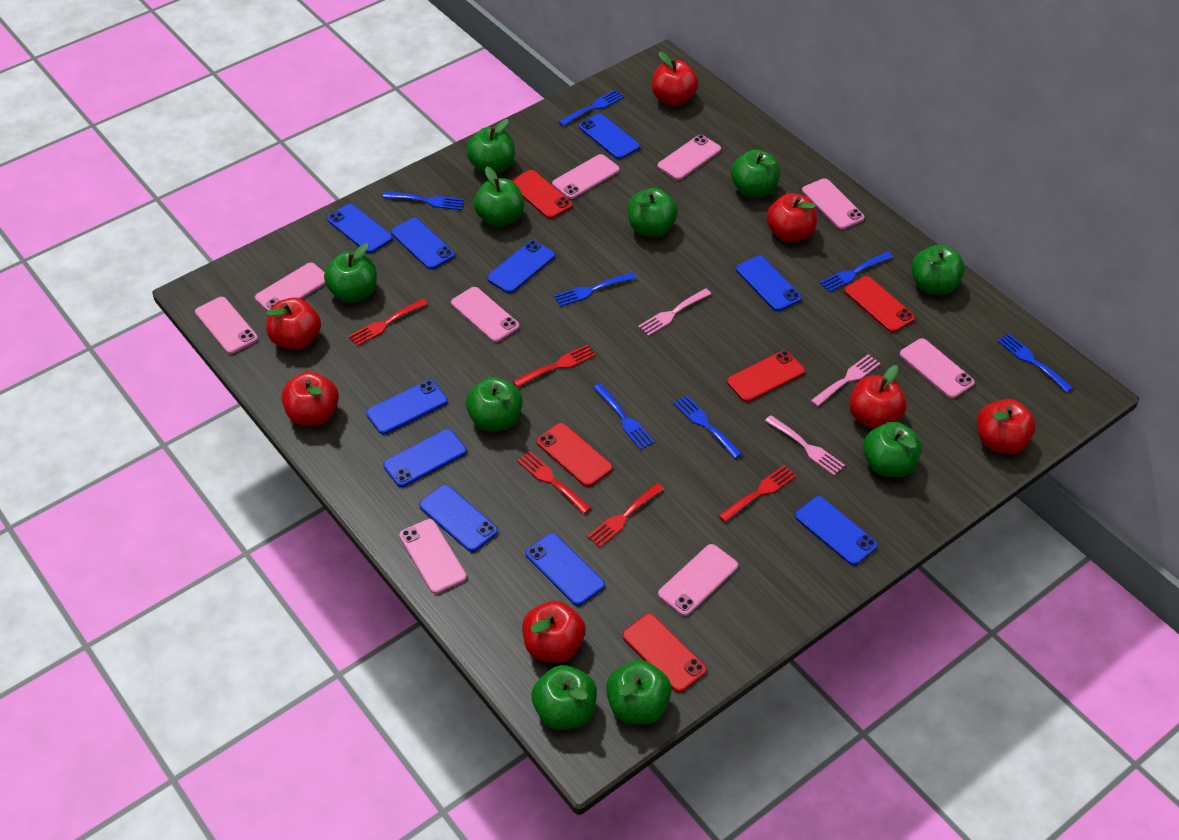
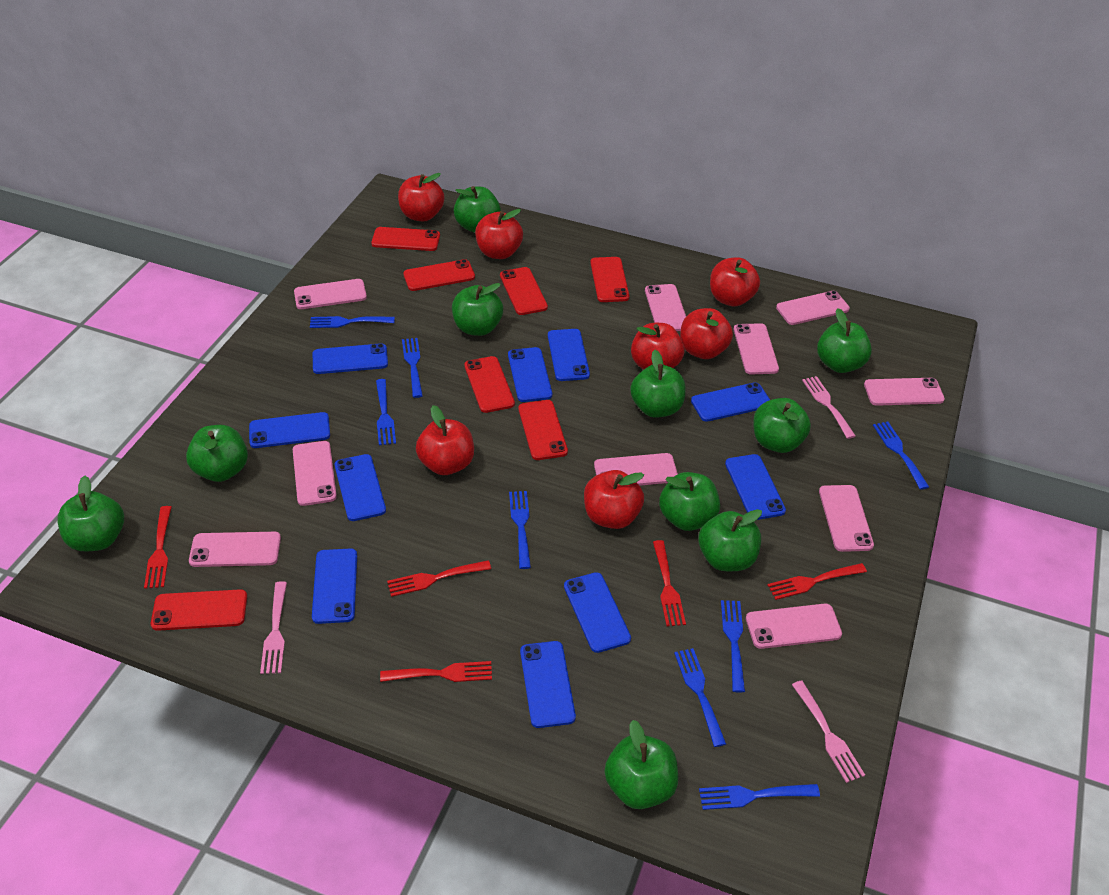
blue fork: 7 -> 8
pink phone: 9 -> 10
red phone: 5 -> 7

